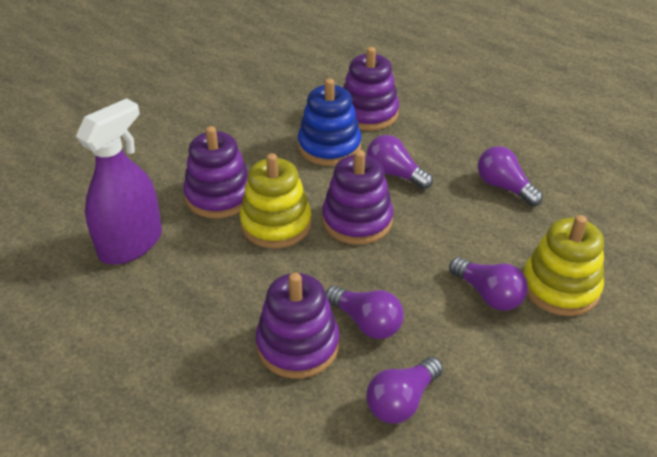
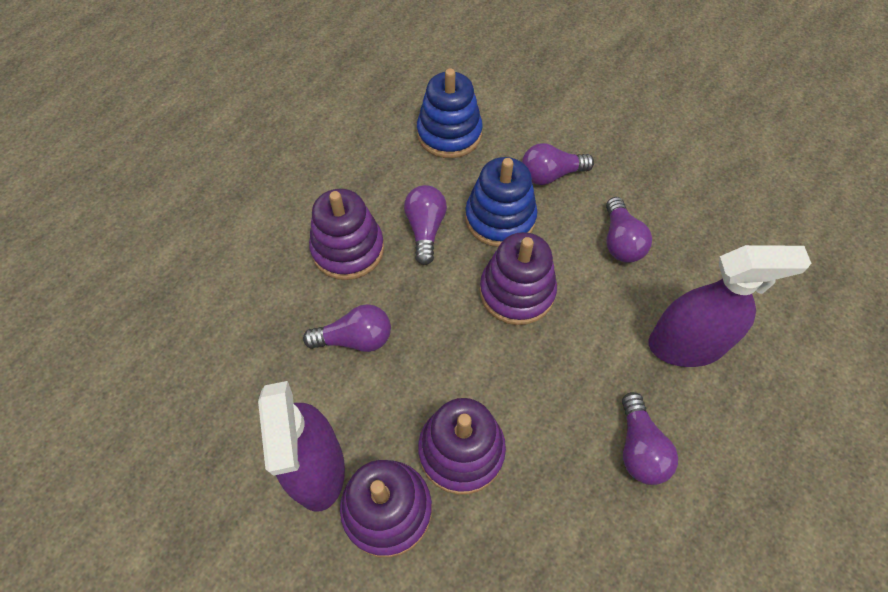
blue stacking toy: 1 -> 2
purple spray bottle: 1 -> 2
yellow stacking toy: 2 -> 0

